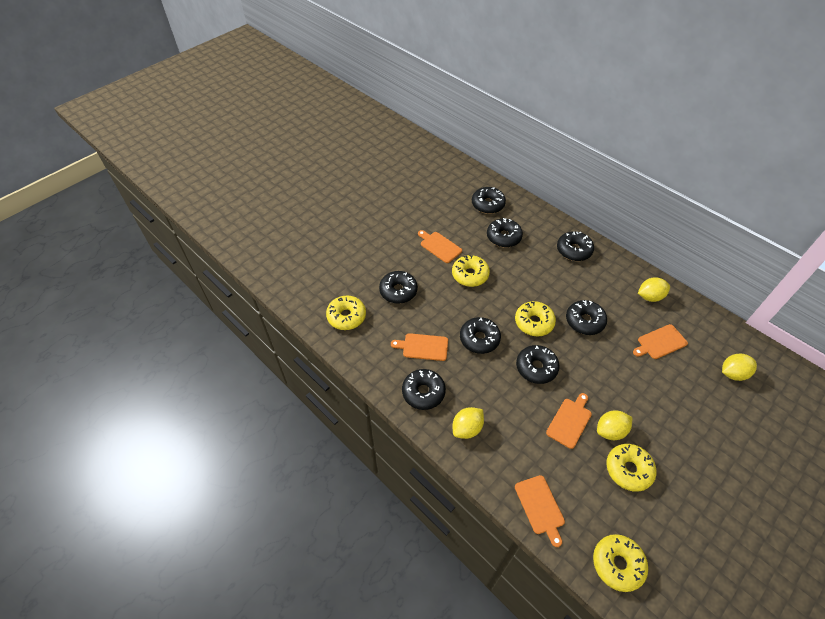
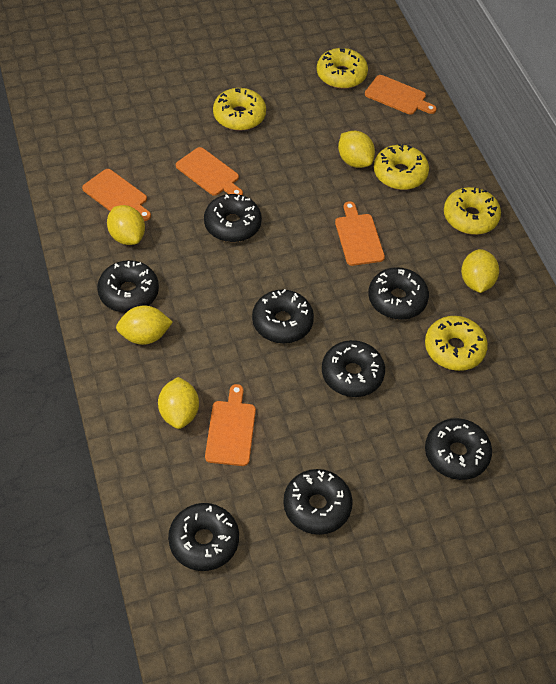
yellow lemon: 4 -> 5

